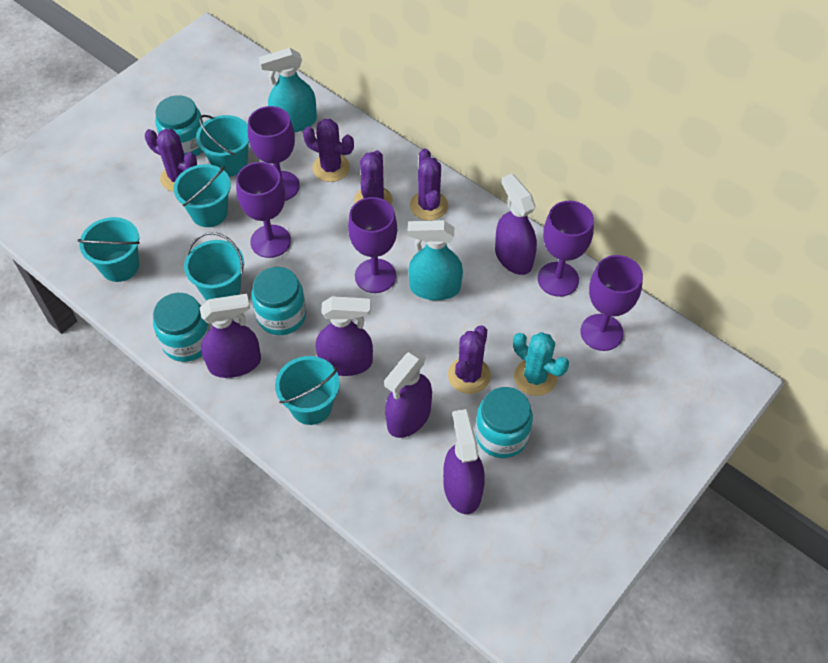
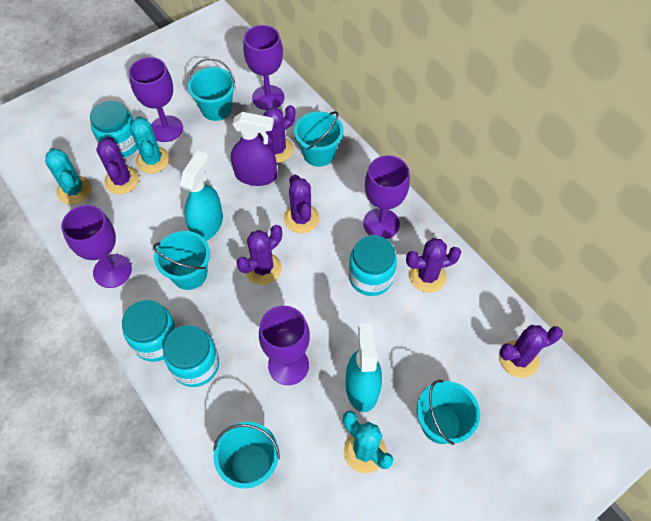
purple cactus: 5 -> 6
purple spray bottle: 5 -> 1
turquoise cactus: 1 -> 3

